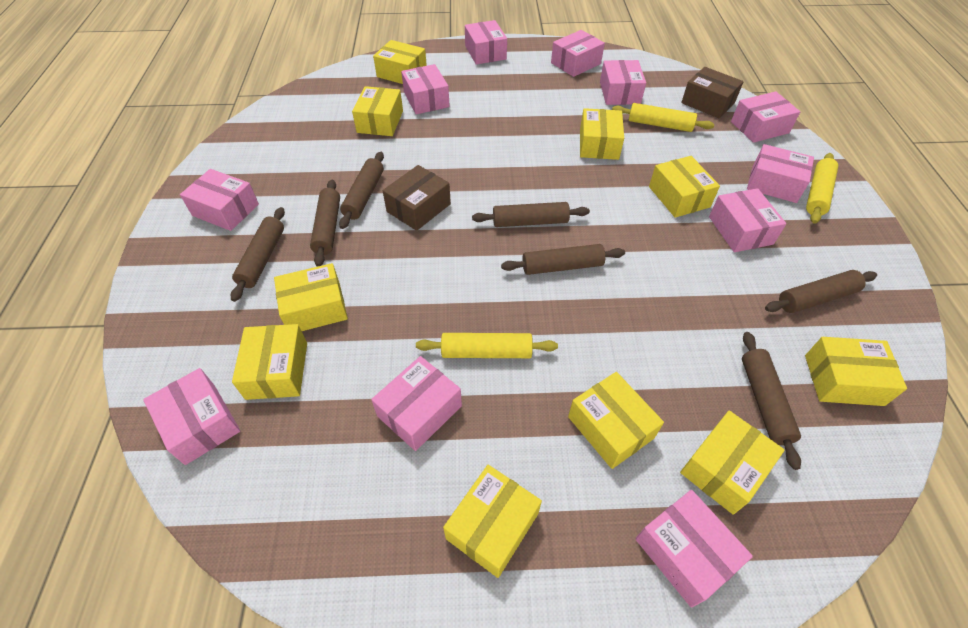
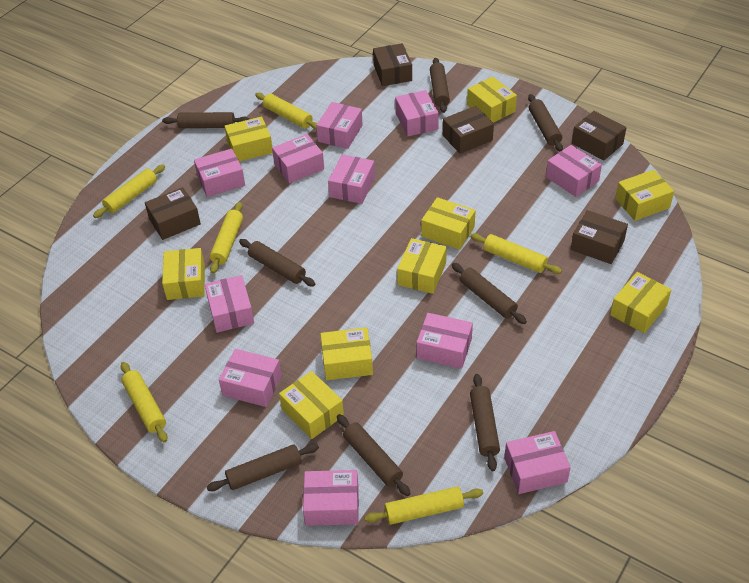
brown box: 2 -> 5
brown rolling pin: 7 -> 8
yellow box: 10 -> 9
yellow rolling pin: 3 -> 6

